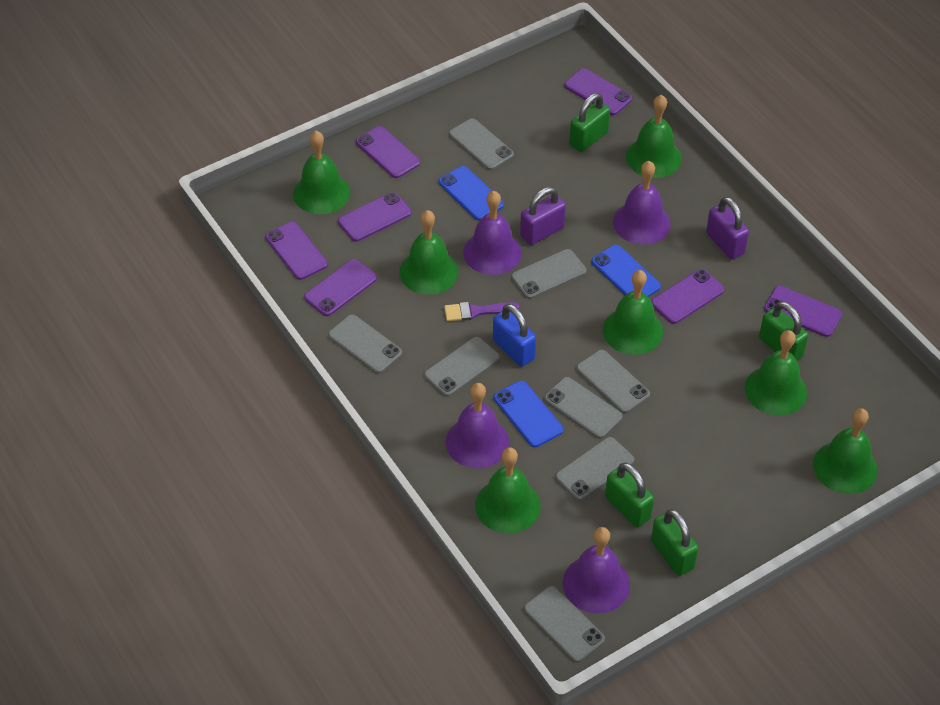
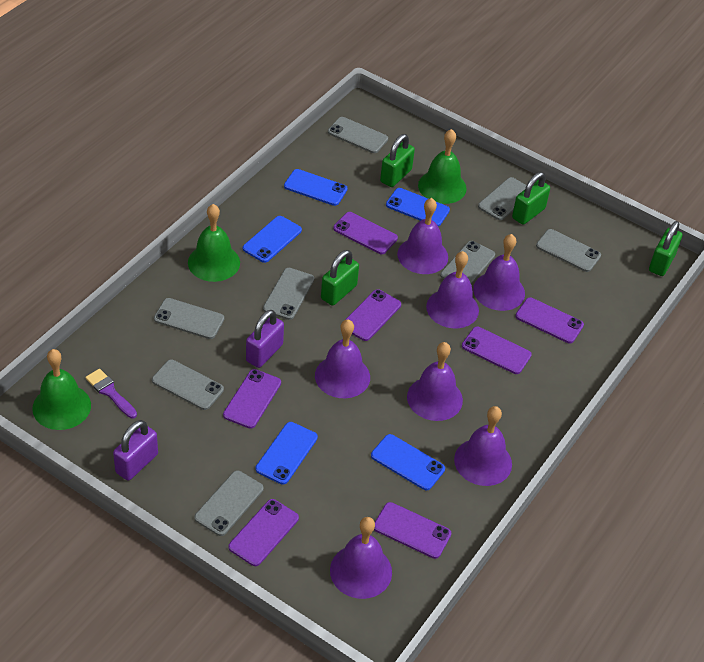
blue padlock: 1 -> 0
blue phone: 3 -> 5
green bell: 7 -> 3
purple bell: 4 -> 7

